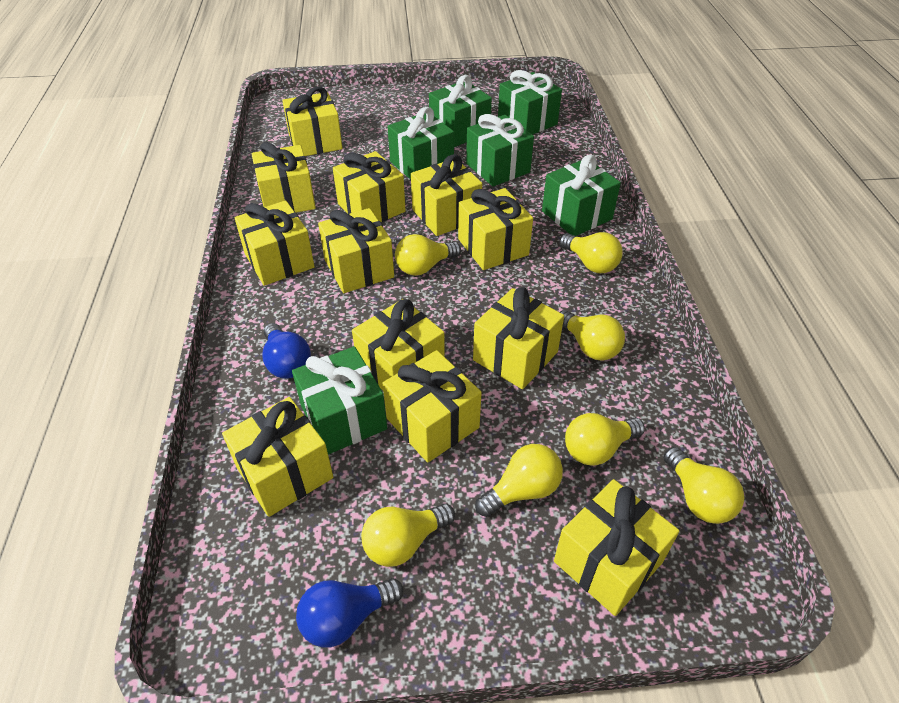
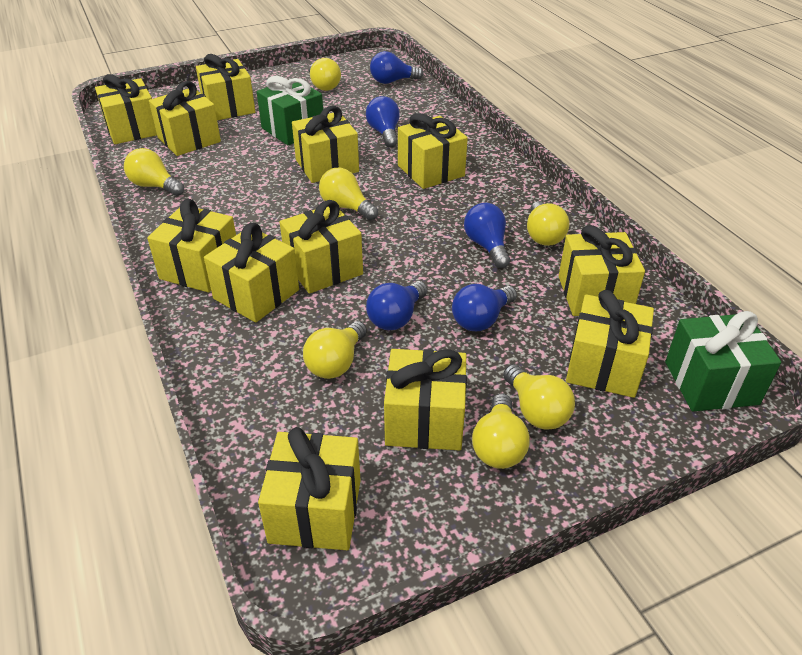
blue light bulb: 2 -> 5
green gift: 6 -> 2

